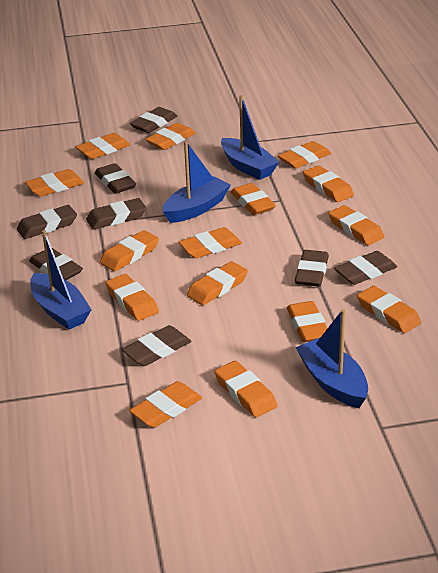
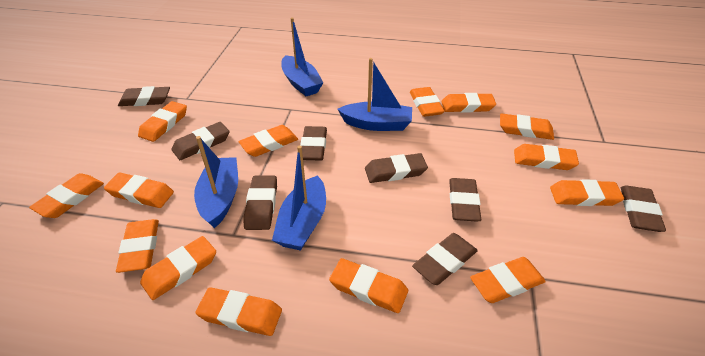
orange eraser: 15 -> 14

